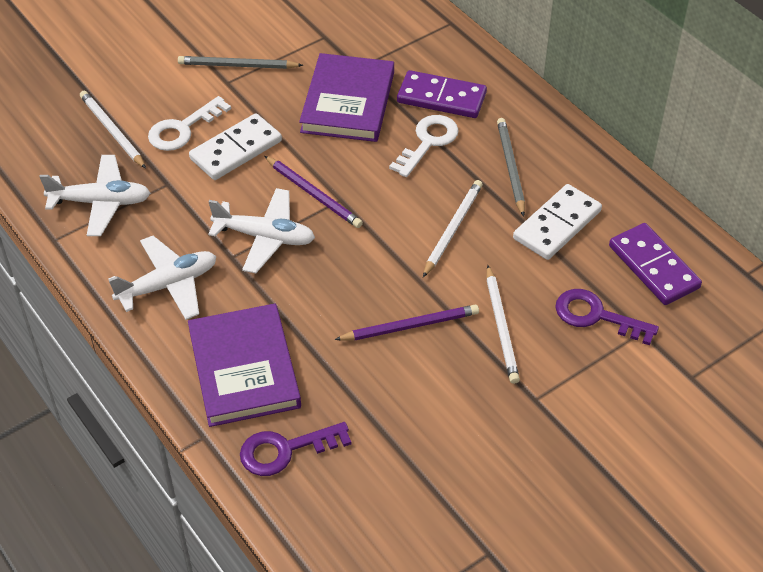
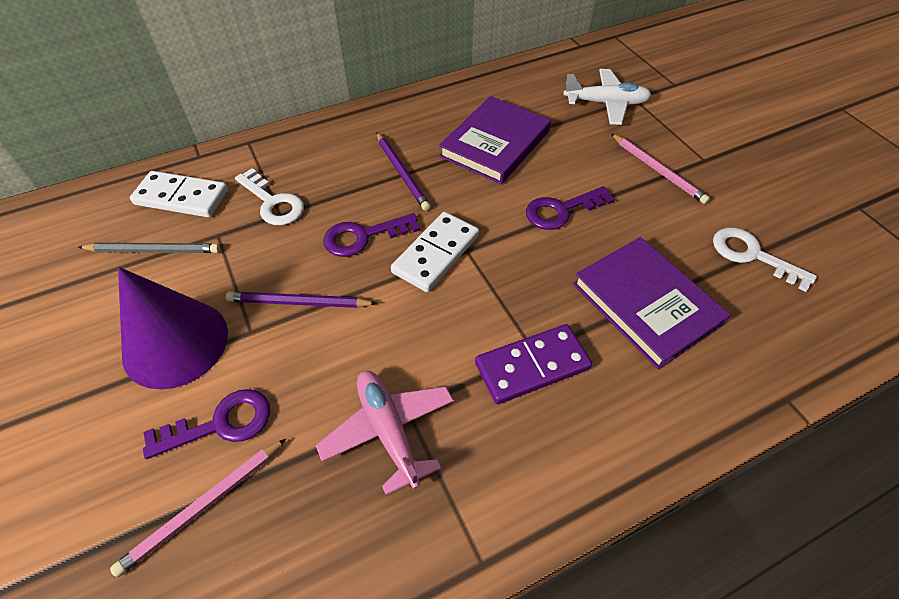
grey pencil: 2 -> 1
pink pencil: 0 -> 2
pink plane: 0 -> 1
purple cone: 0 -> 1
purple domino: 2 -> 1
purple key: 2 -> 3
white pencil: 3 -> 0
white plane: 3 -> 1

